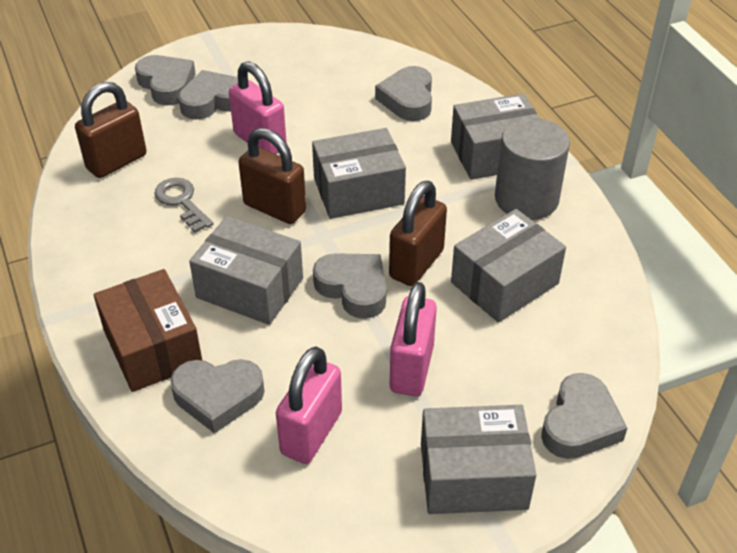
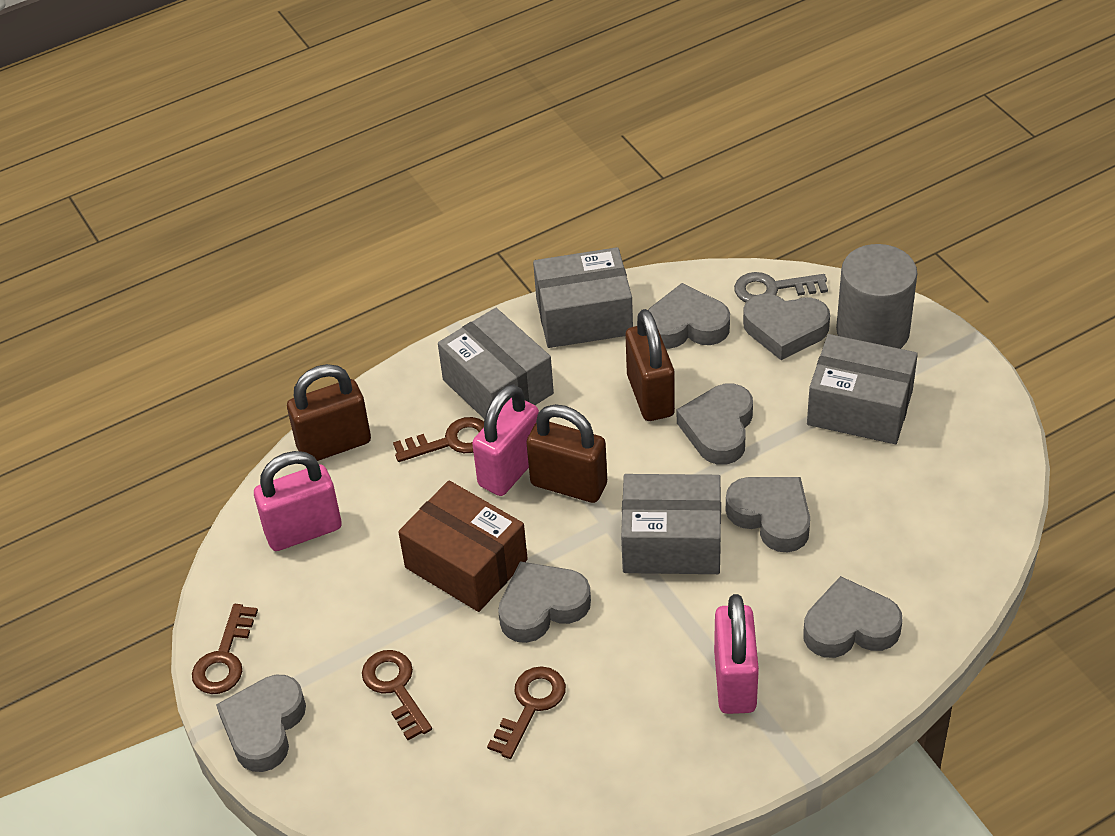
brown key: 0 -> 4
grey box: 5 -> 4
grey heart: 6 -> 7

